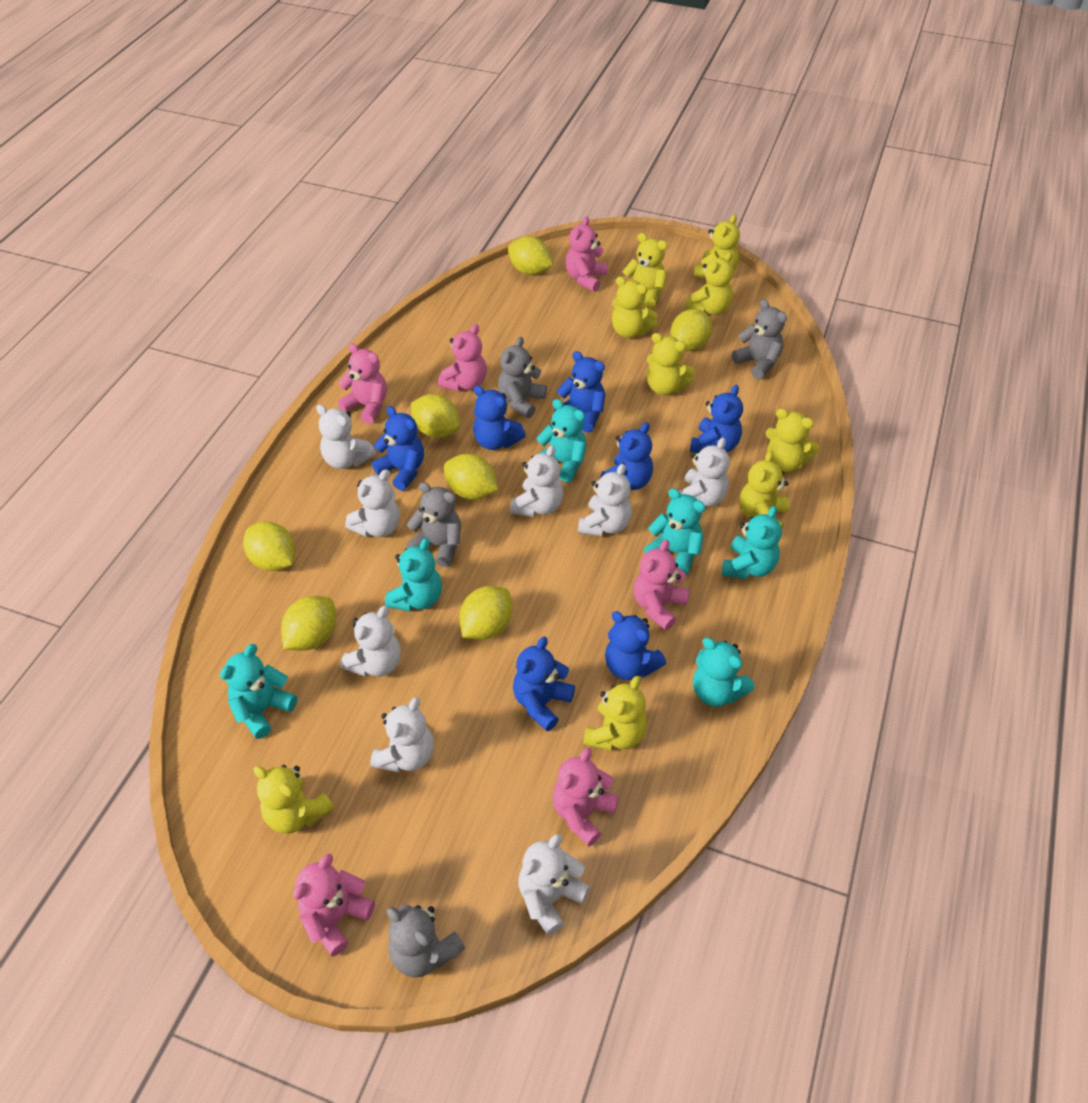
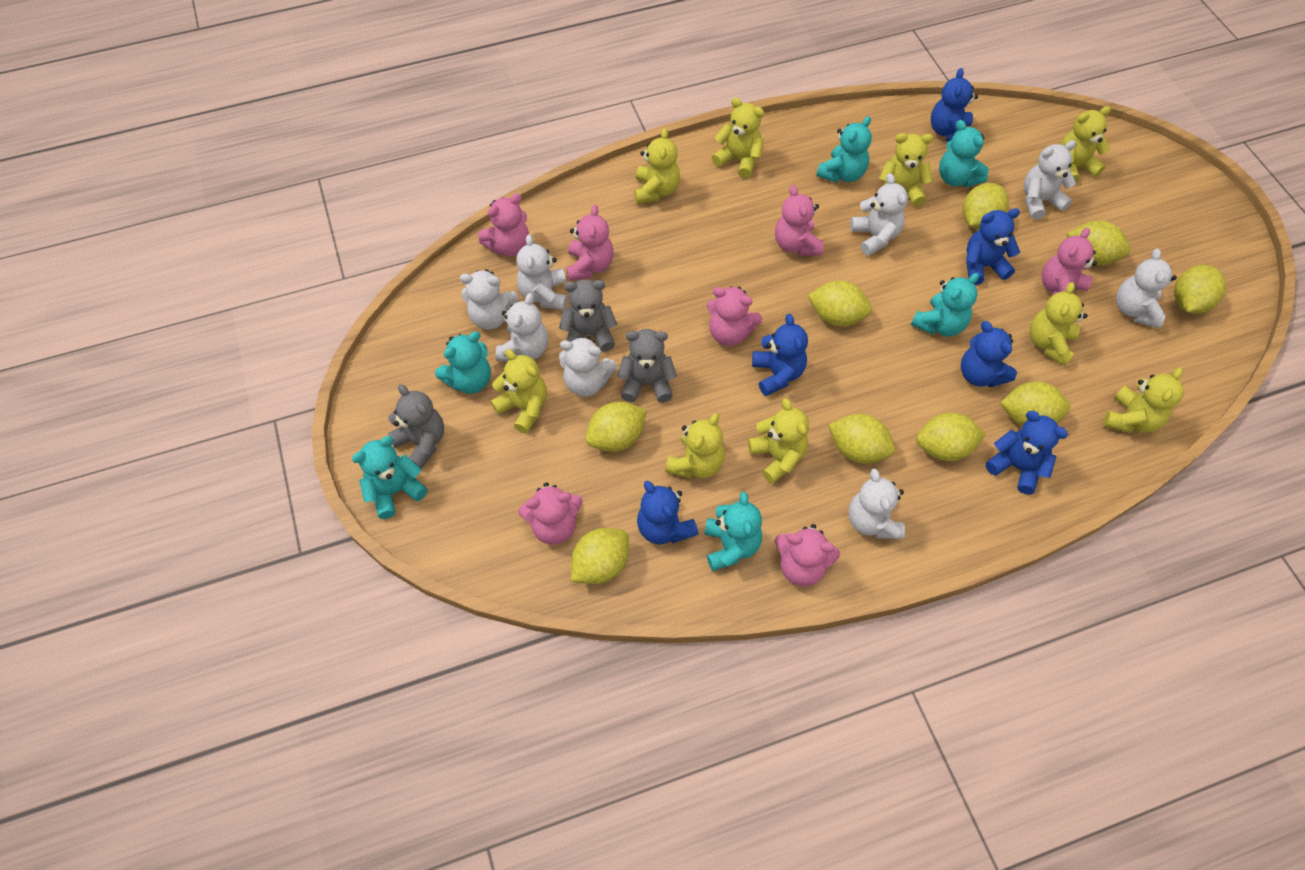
blue teddy bear: 7 -> 6
grey teddy bear: 4 -> 3
pink teddy bear: 6 -> 7
yellow lemon: 7 -> 9

